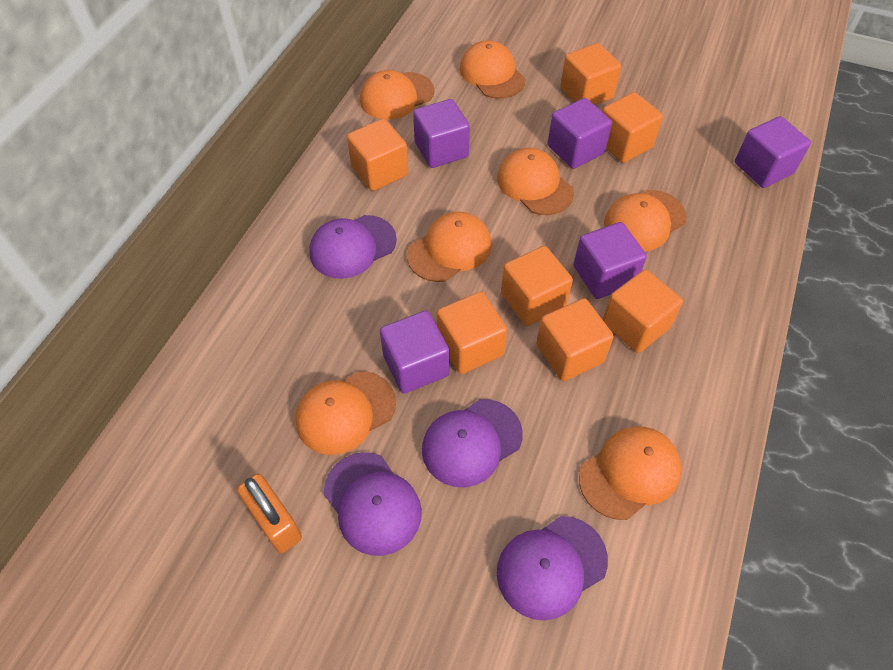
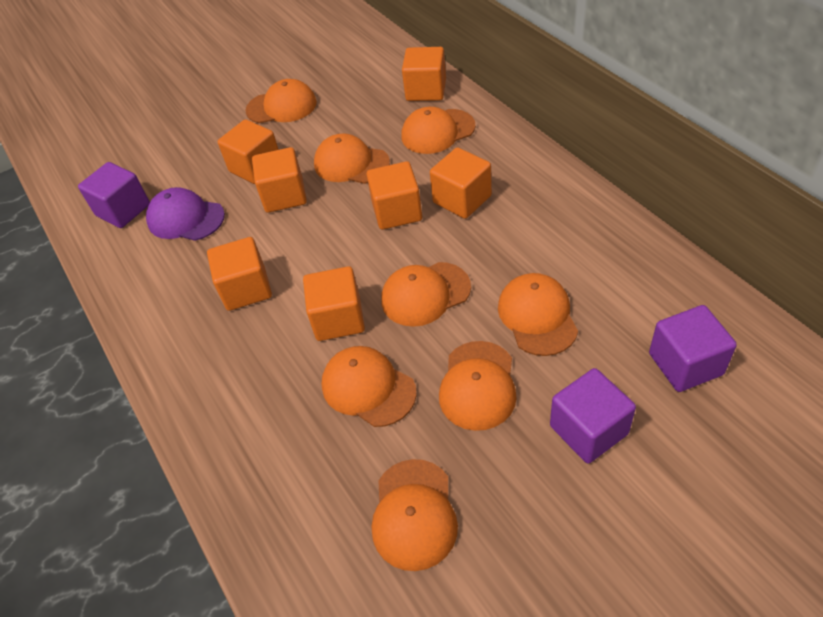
orange cap: 7 -> 8
orange padlock: 1 -> 0
purple cap: 4 -> 1
purple cube: 5 -> 3

